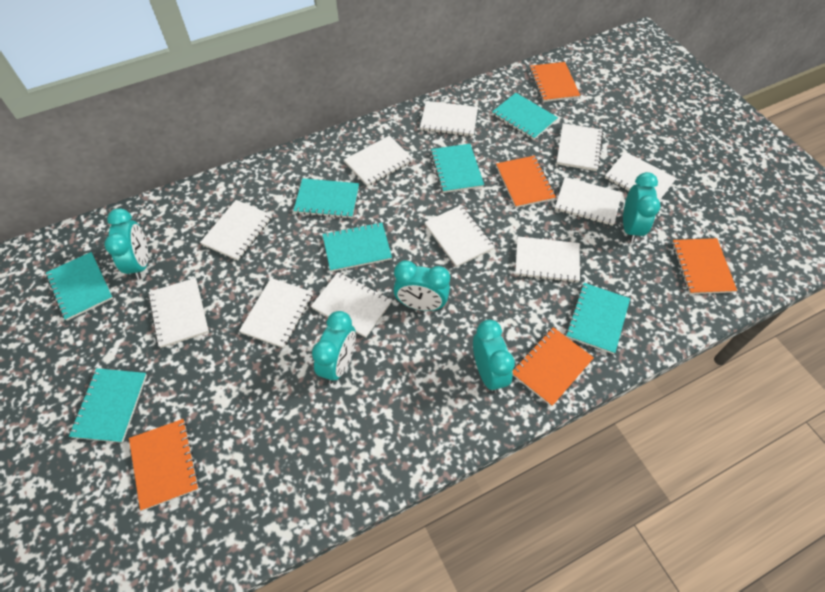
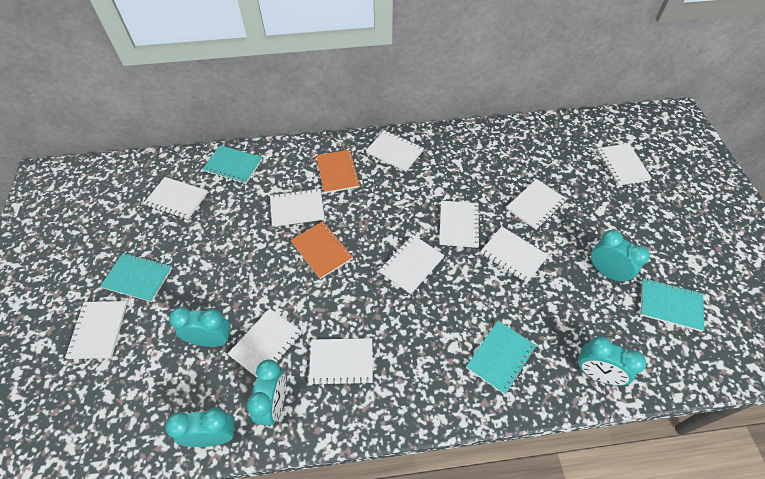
orange notebook: 5 -> 2
turquoise notebook: 7 -> 4

